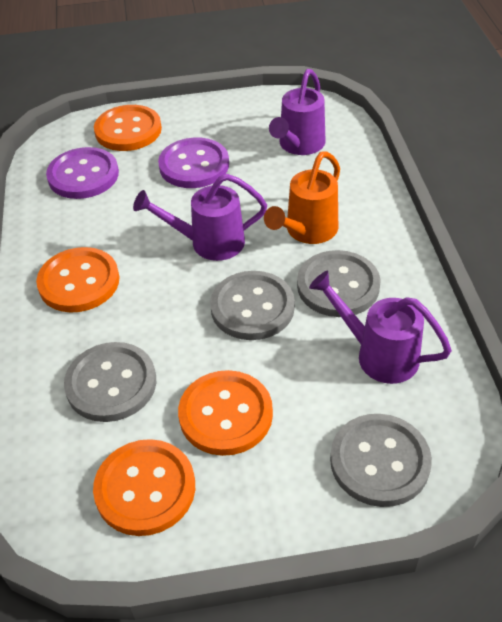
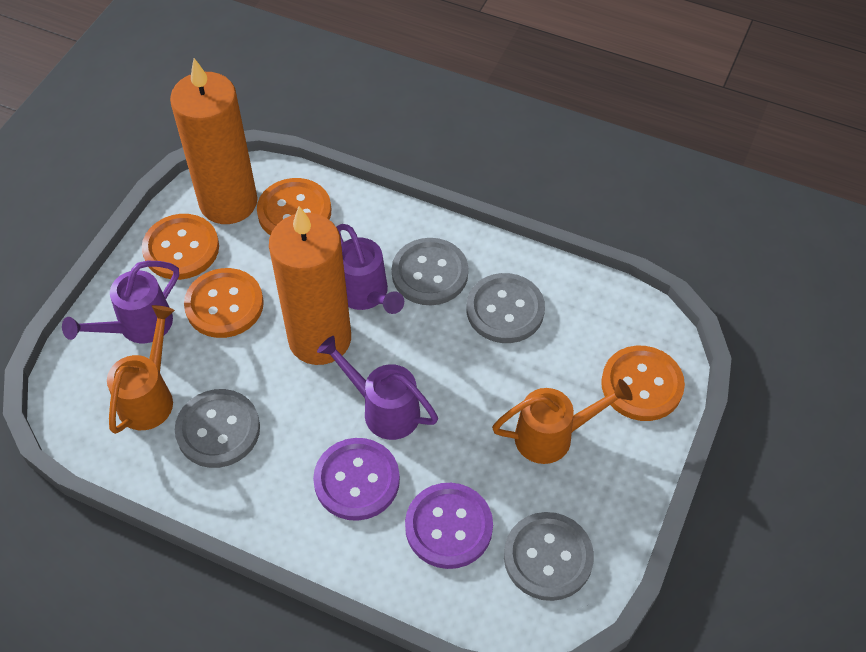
orange candle: 0 -> 2
orange watering can: 1 -> 2

